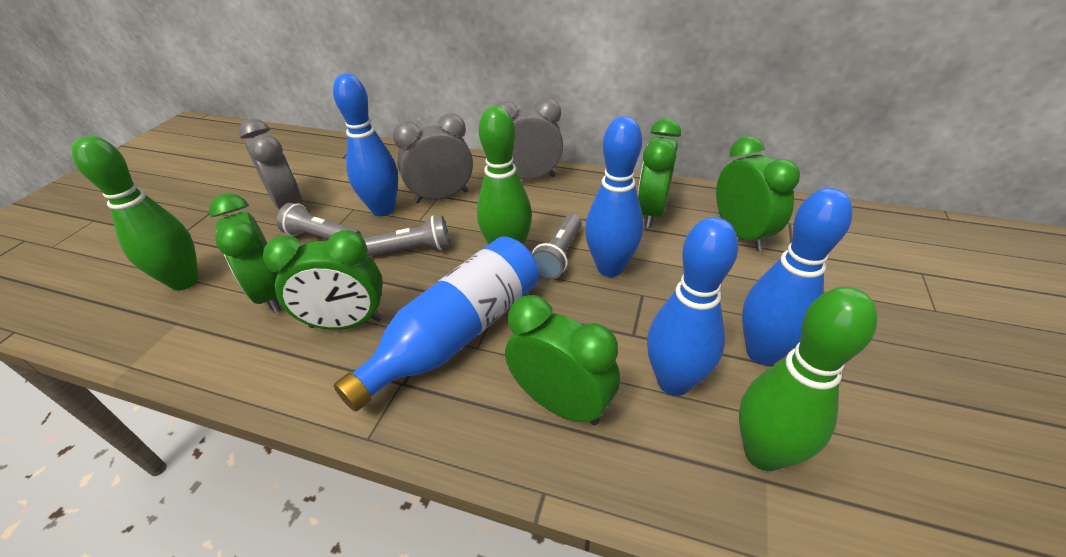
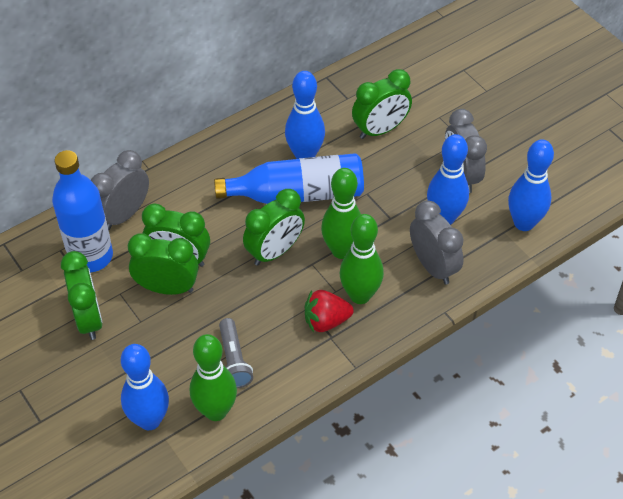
blue bottle: 1 -> 2
grey flashlight: 3 -> 1
red strawberry: 0 -> 1

